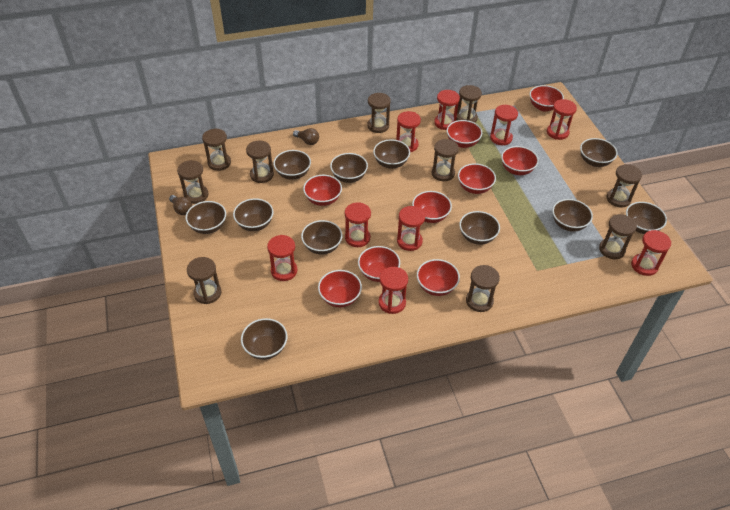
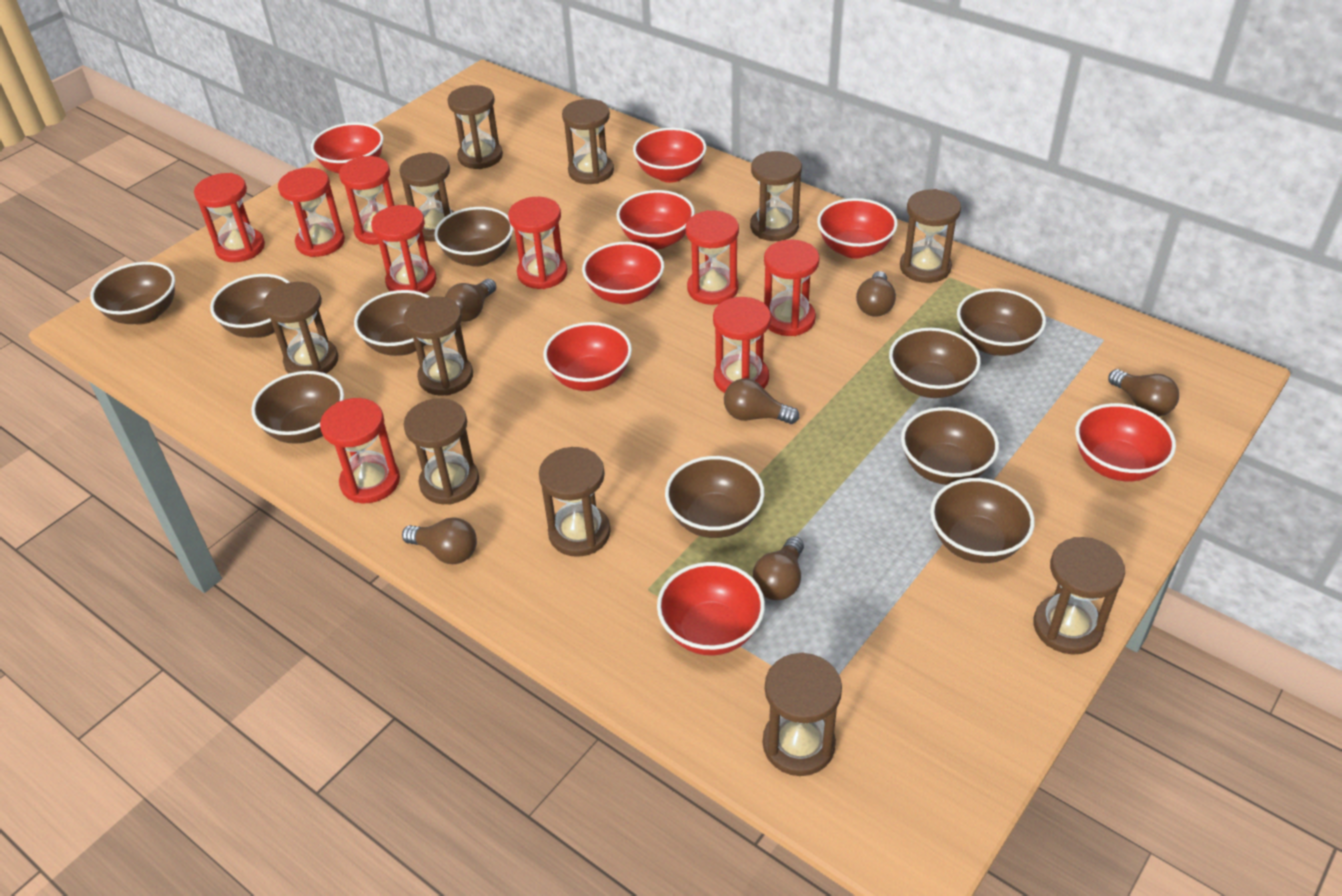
brown bowl: 11 -> 10
brown hourglass: 10 -> 11
brown light bulb: 2 -> 6
red bowl: 9 -> 8

